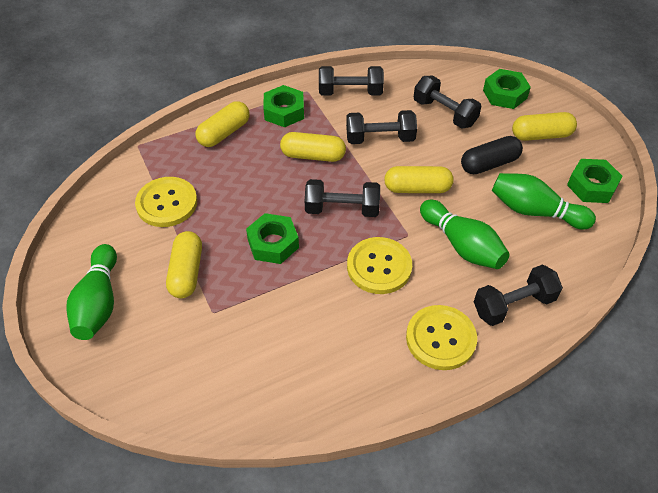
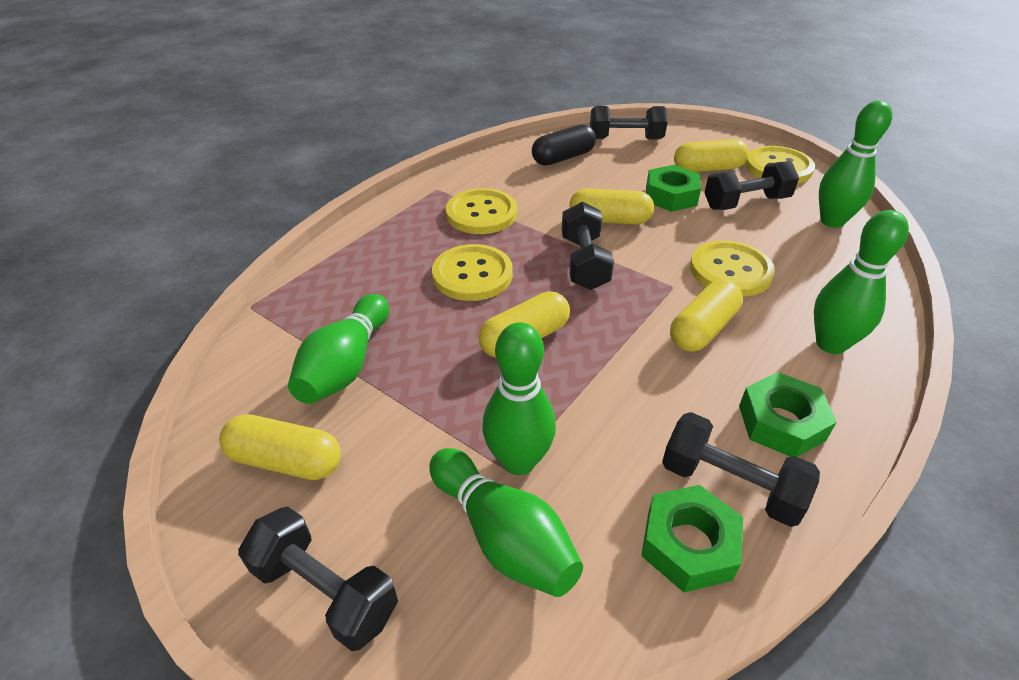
green bowling pin: 3 -> 5
green nut: 4 -> 3
yellow button: 3 -> 4

